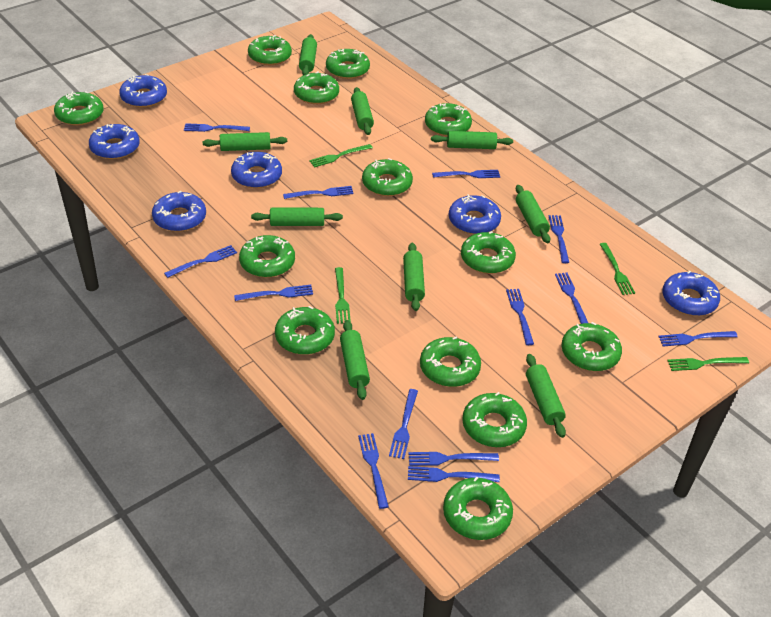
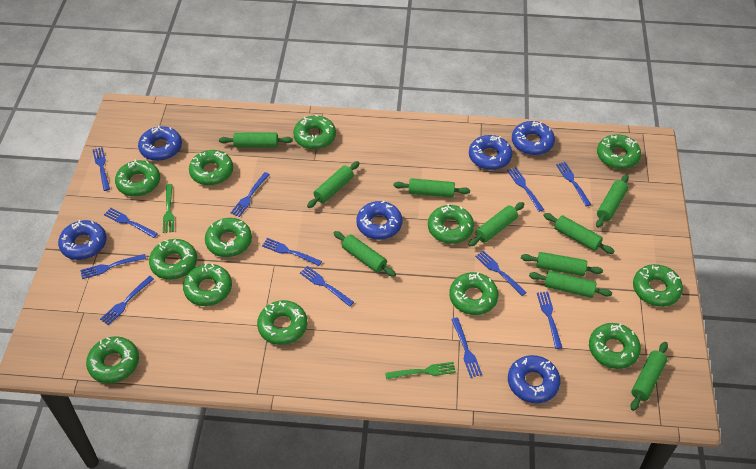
blue fork: 13 -> 12
green fork: 4 -> 2
green rolling pin: 9 -> 10

